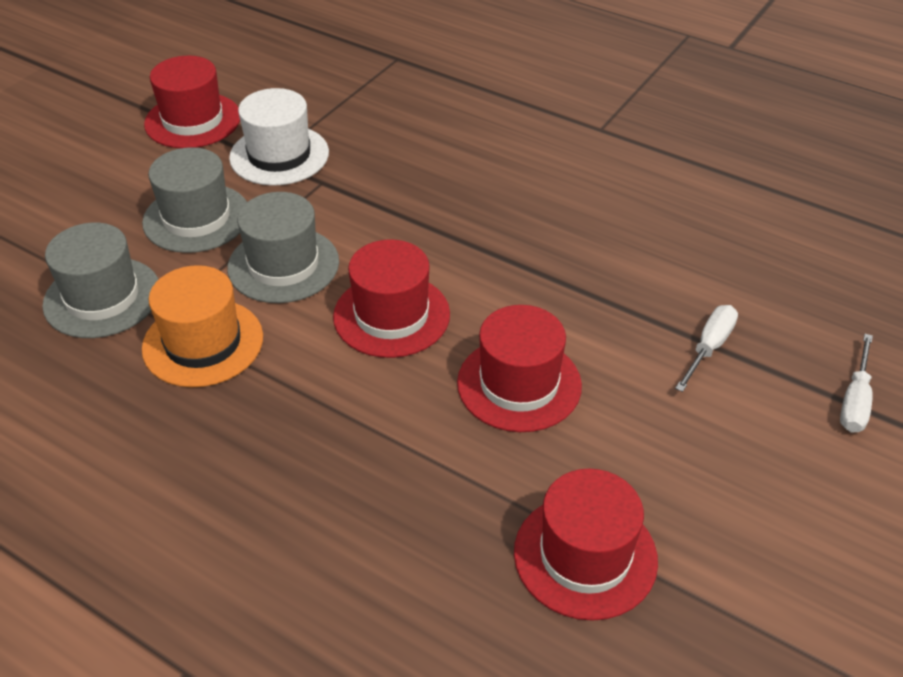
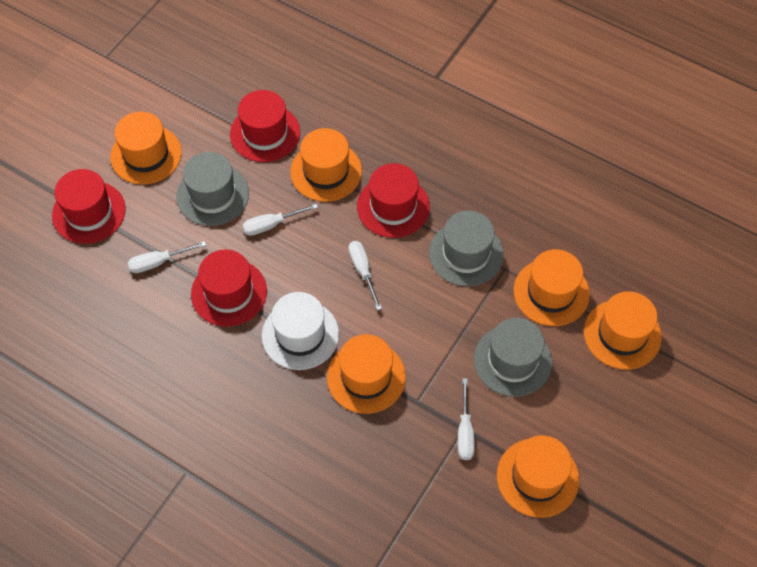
orange hat: 1 -> 6
white screwdriver: 2 -> 4

